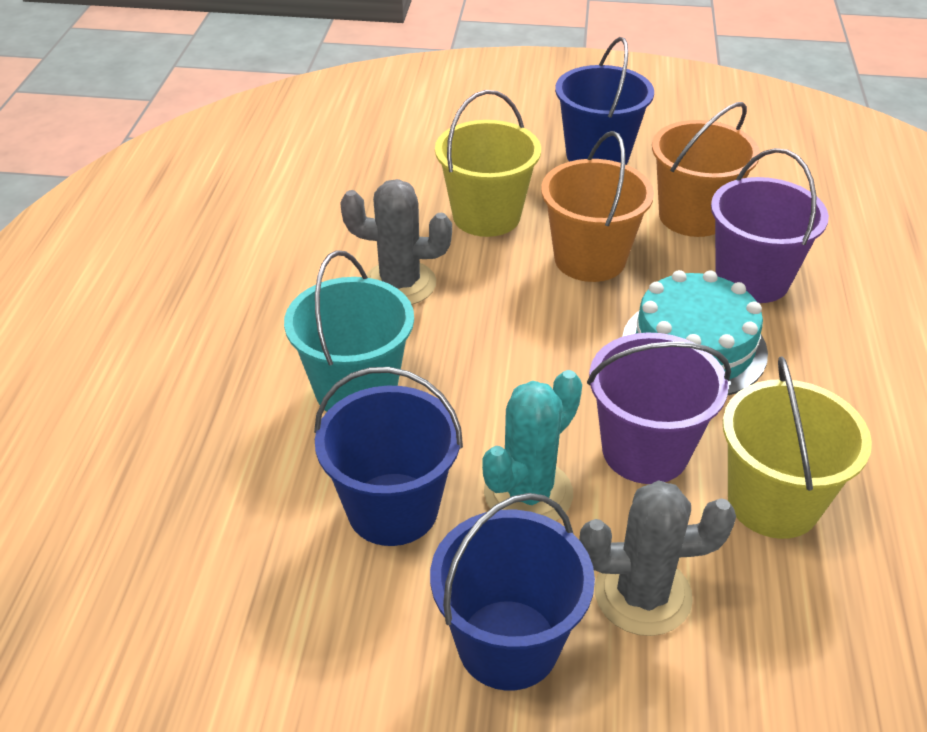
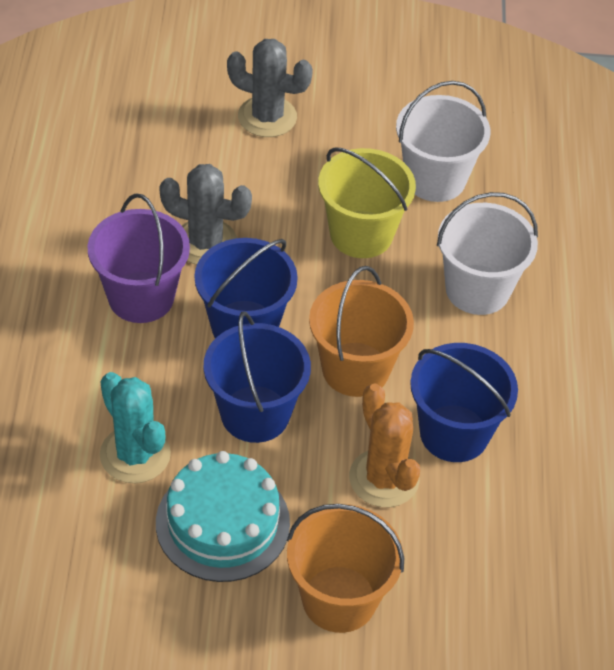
orange cactus: 0 -> 1
purple bucket: 2 -> 1
turquoise bucket: 1 -> 0
white bucket: 0 -> 2
yellow bucket: 2 -> 1

